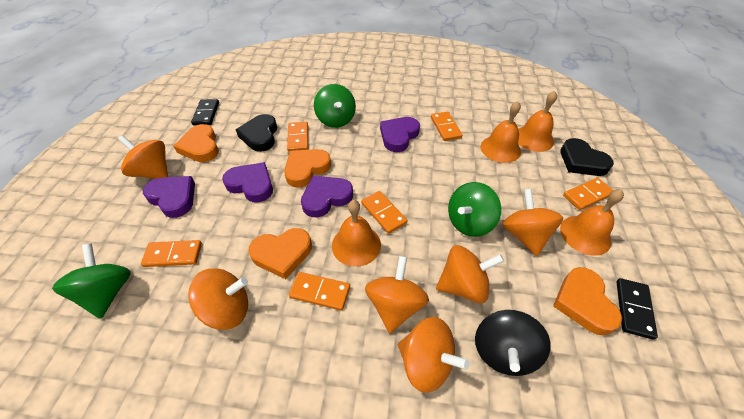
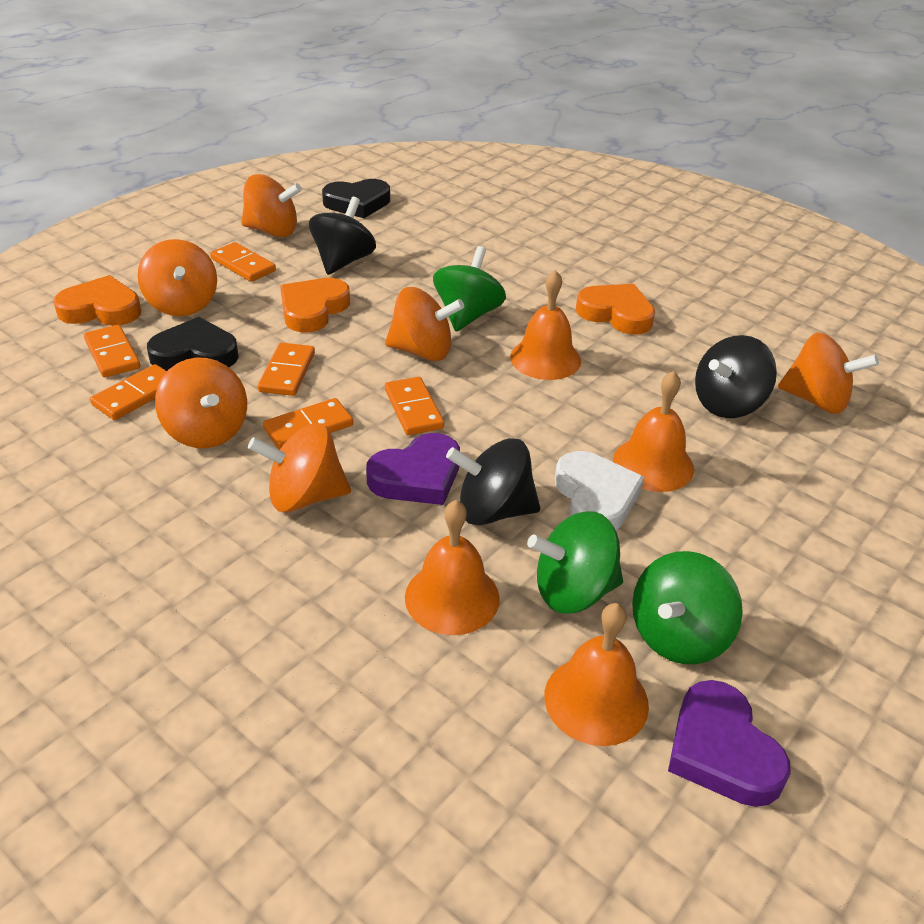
black domino: 2 -> 0
black spinning top: 1 -> 3
orange heart: 4 -> 3
purple heart: 4 -> 2
white heart: 0 -> 1

